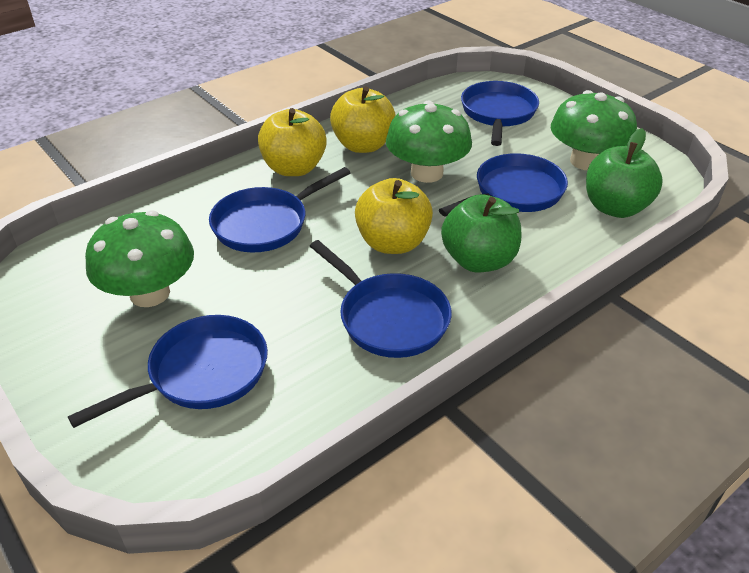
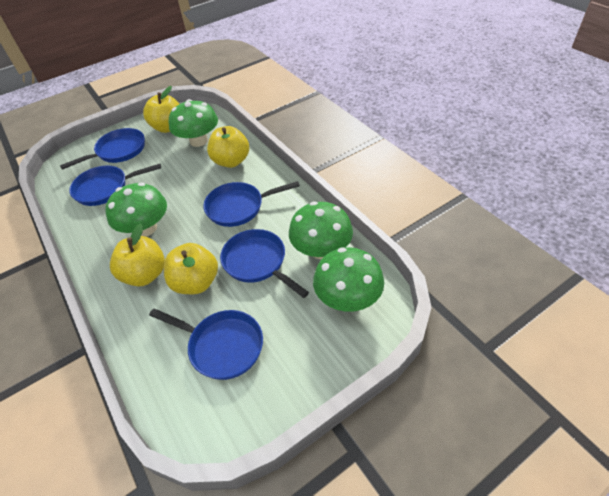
green apple: 2 -> 0
green mushroom: 3 -> 4
yellow apple: 3 -> 4

